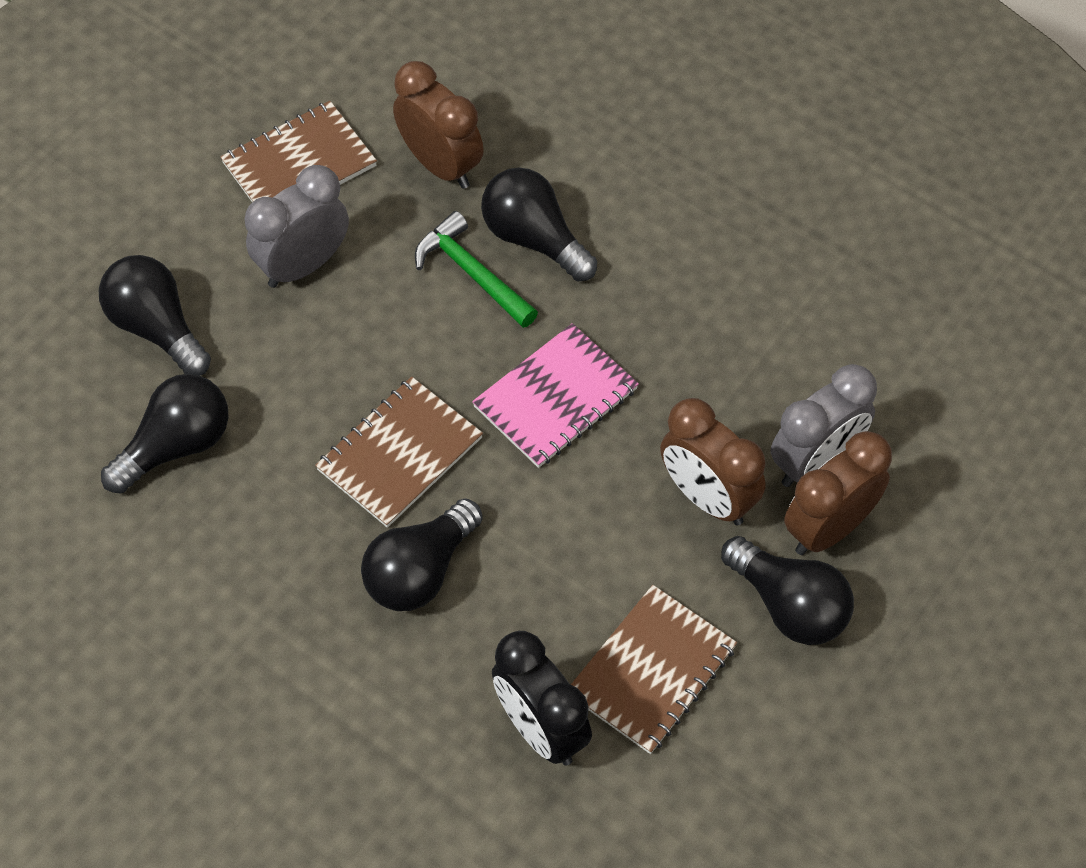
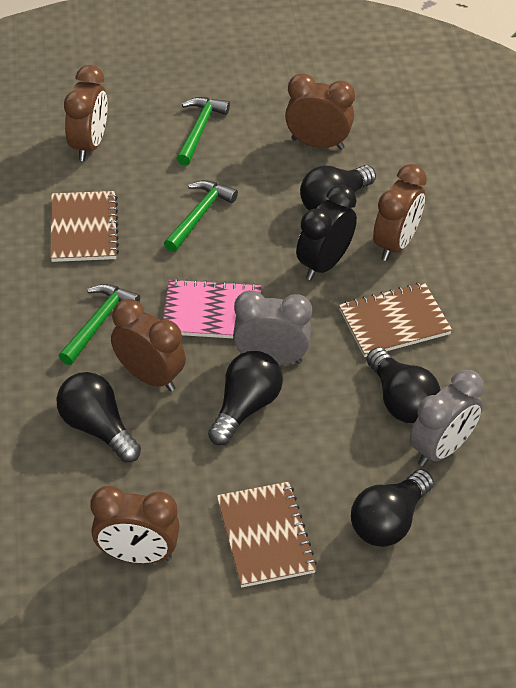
brown clock: 3 -> 5
green hammer: 1 -> 3

